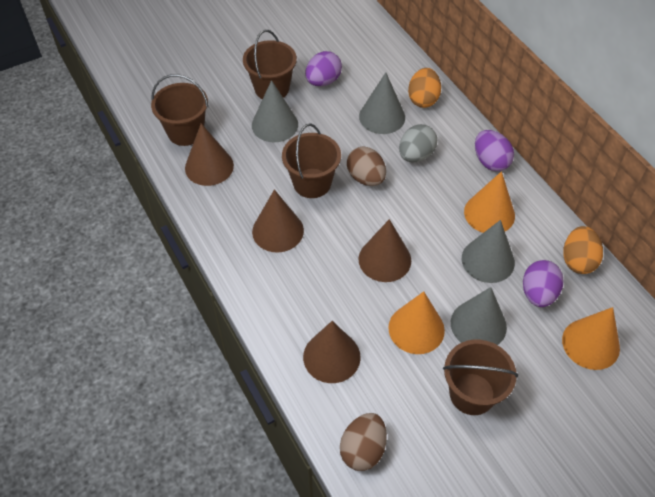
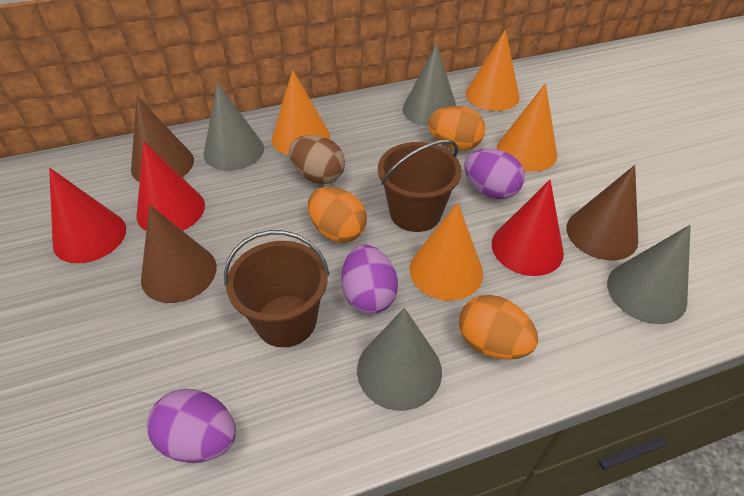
brown bucket: 4 -> 2
brown cone: 4 -> 3
brown egg: 2 -> 1
grey egg: 1 -> 0
orange cone: 3 -> 4
orange egg: 2 -> 3
red cone: 0 -> 3

